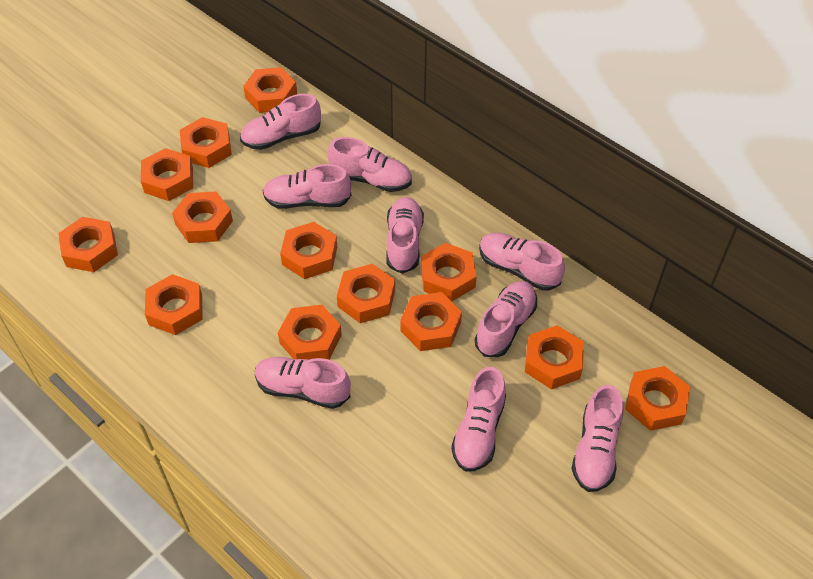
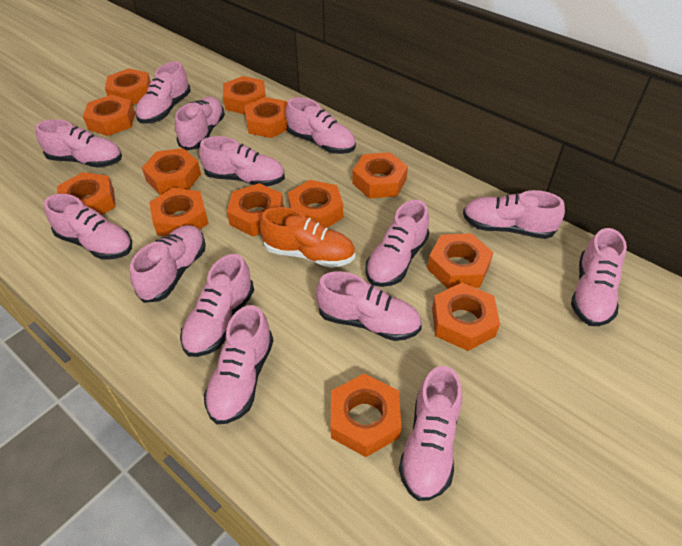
orange shoe: 0 -> 1
pink shoe: 9 -> 14

